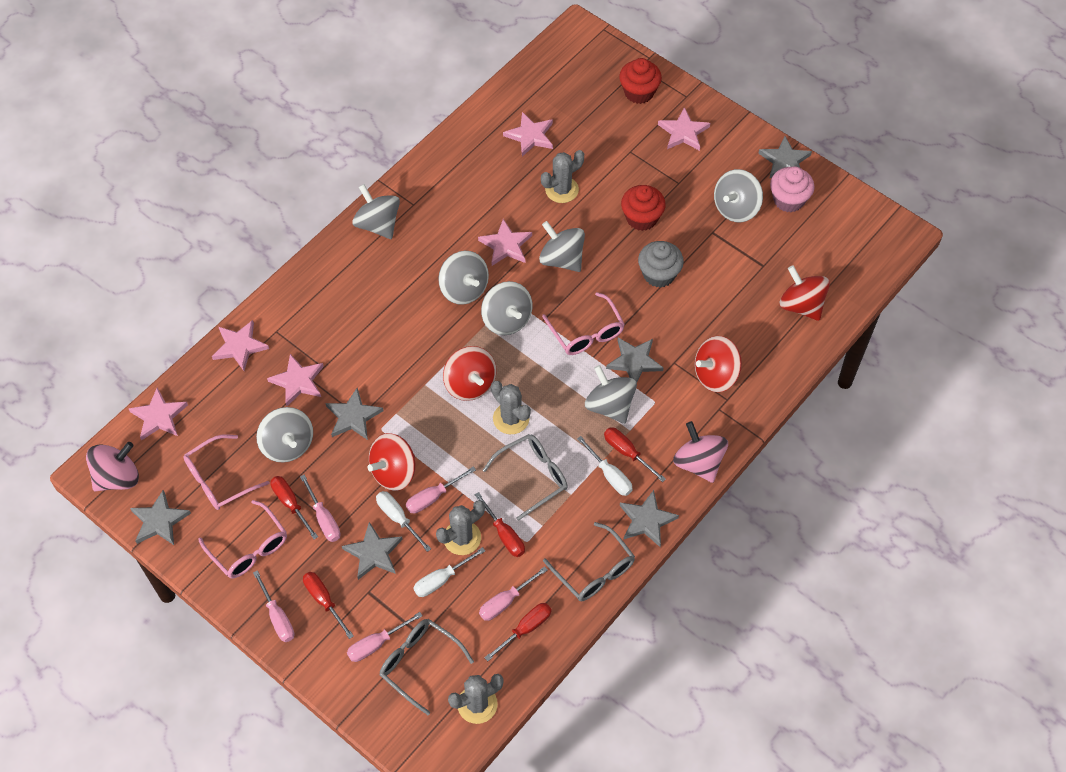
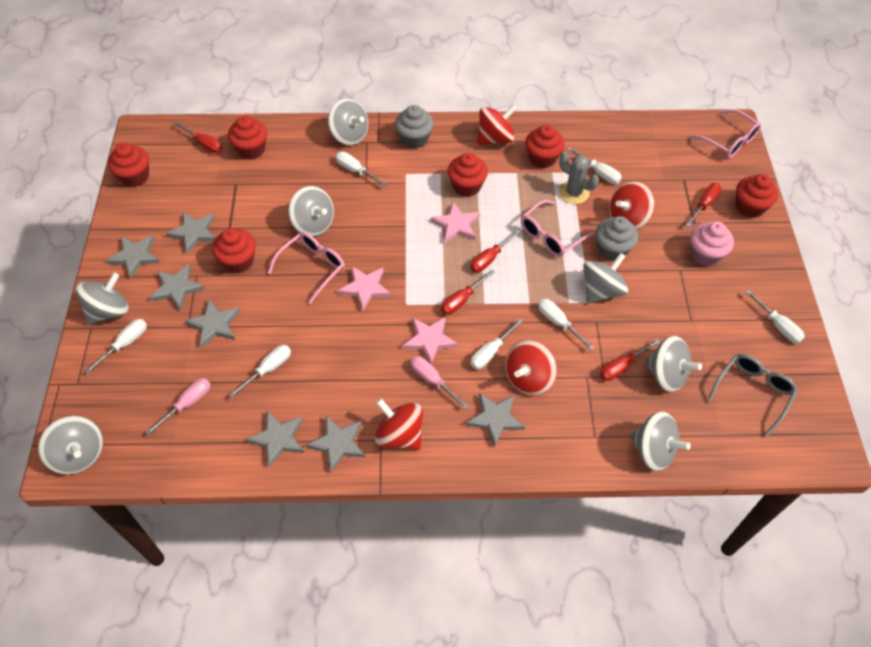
grey cactus: 4 -> 1
grey cupcake: 1 -> 2
grey glasses: 3 -> 1
grey star: 6 -> 7
pink screwdriver: 5 -> 2
pink spinning top: 2 -> 0
pink star: 6 -> 3
red cupcake: 2 -> 6
white screwdriver: 3 -> 7

